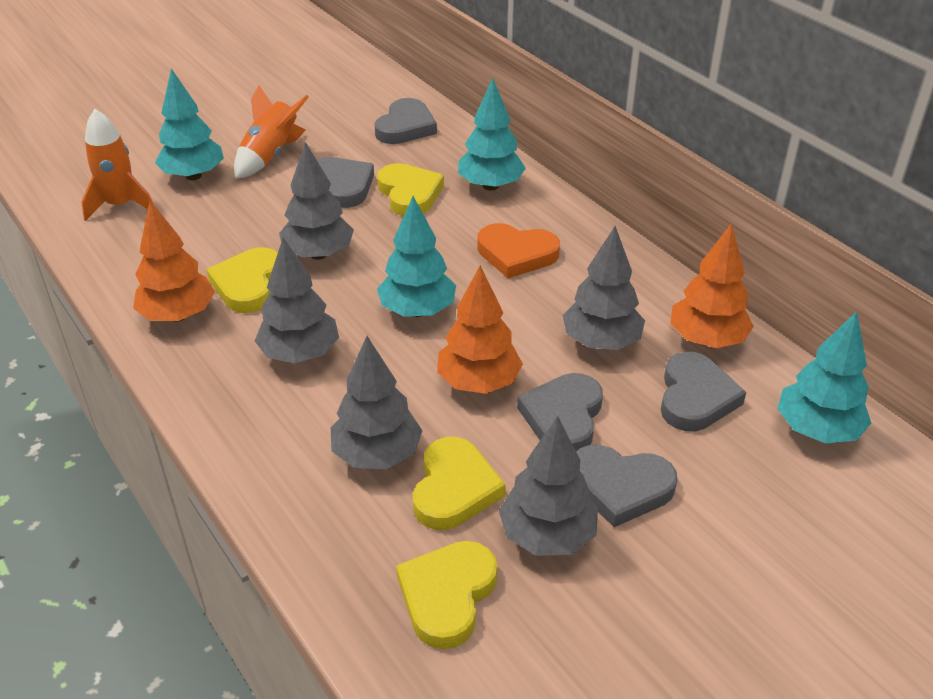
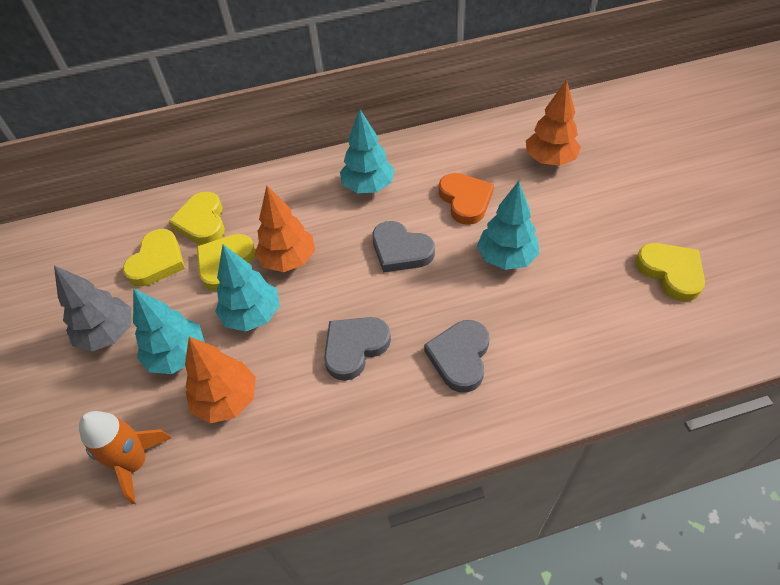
grey heart: 5 -> 3
grey tree: 5 -> 1
orange rocket: 2 -> 1

